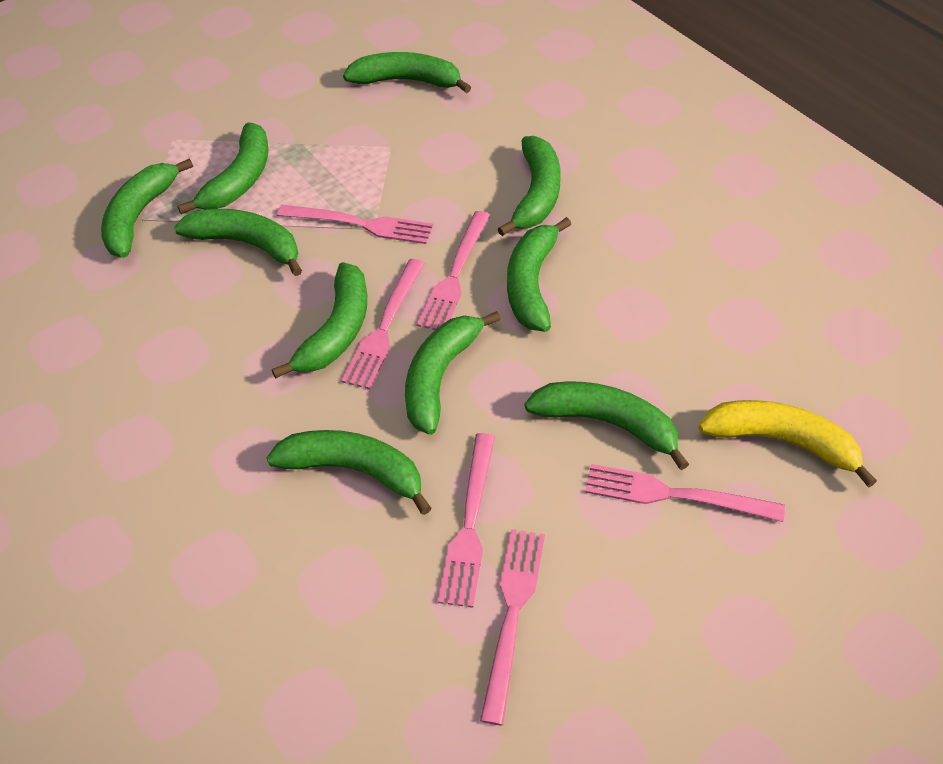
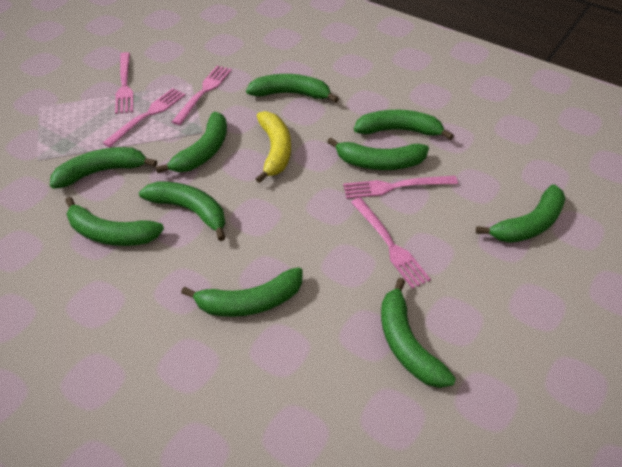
pink fork: 6 -> 5

